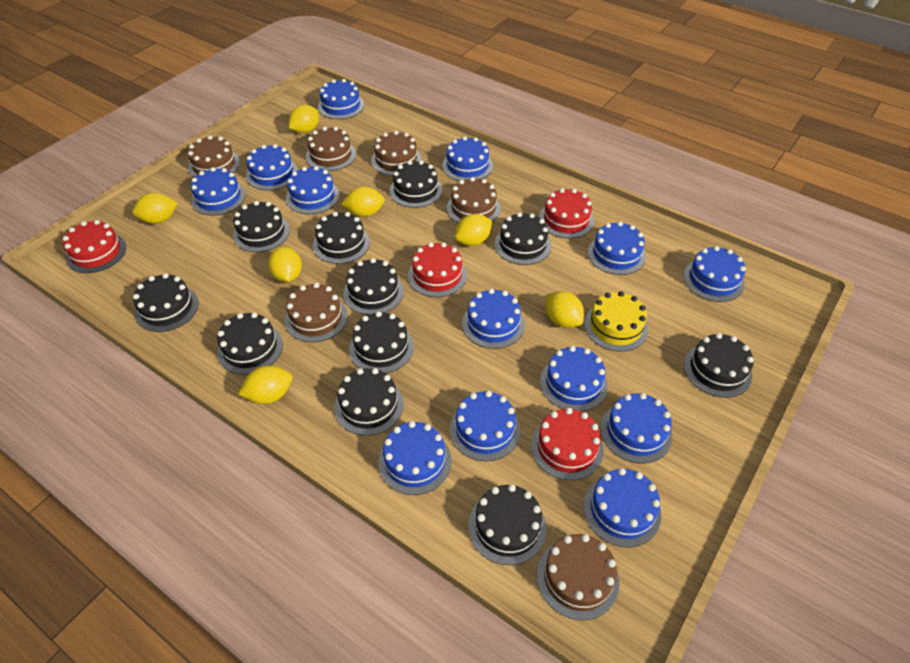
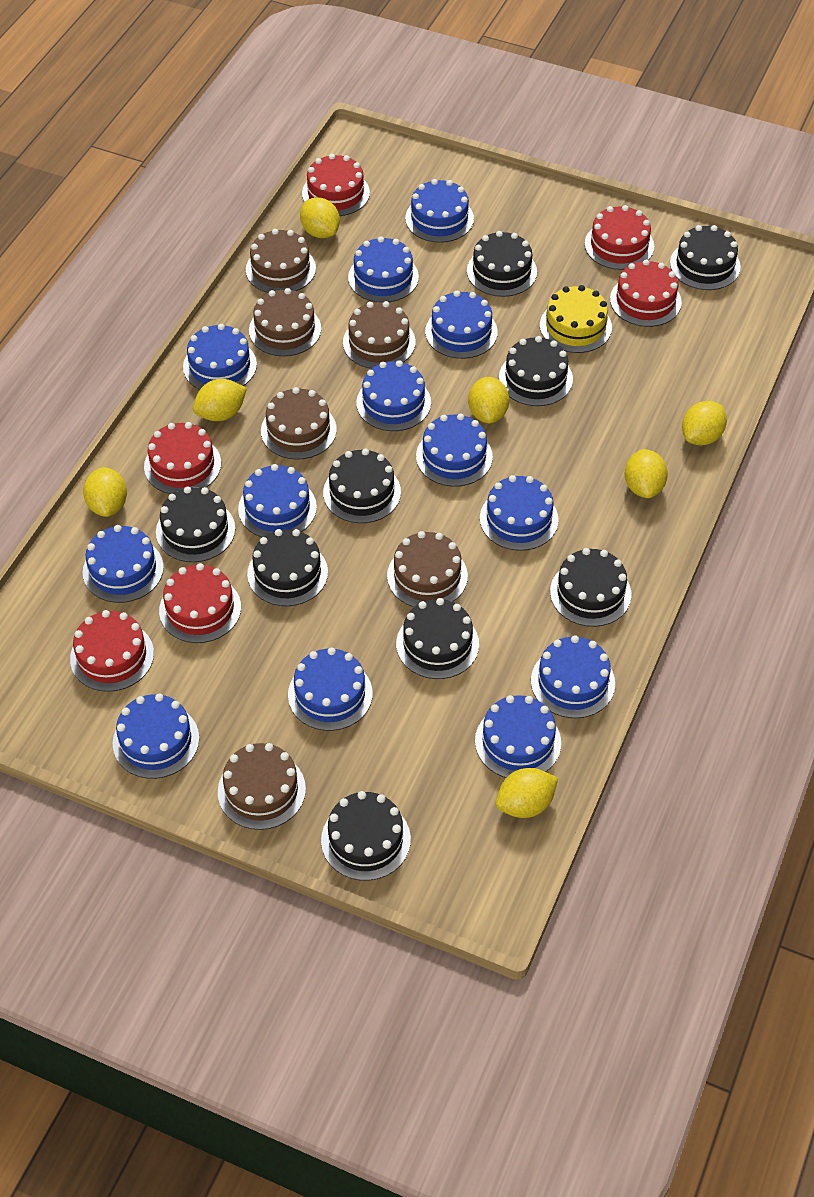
black cake: 11 -> 9
red cake: 4 -> 6

